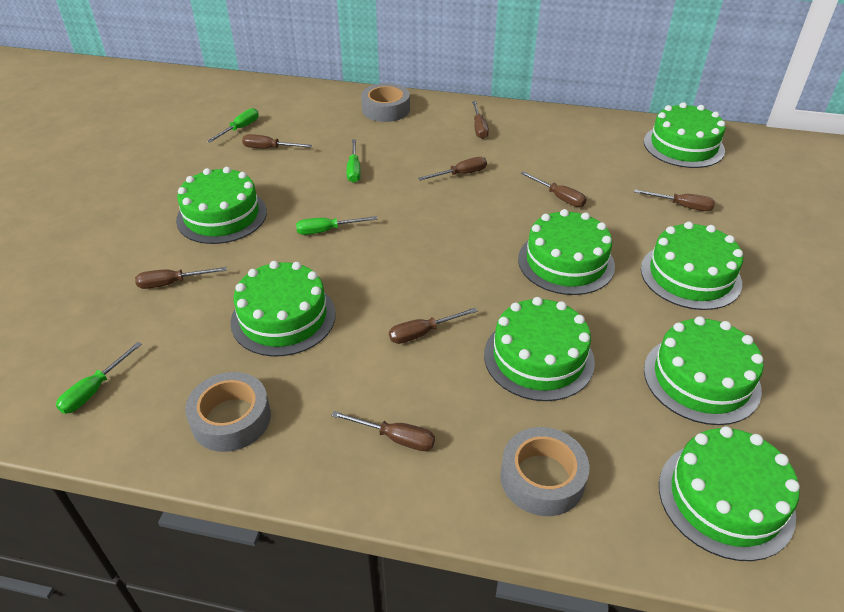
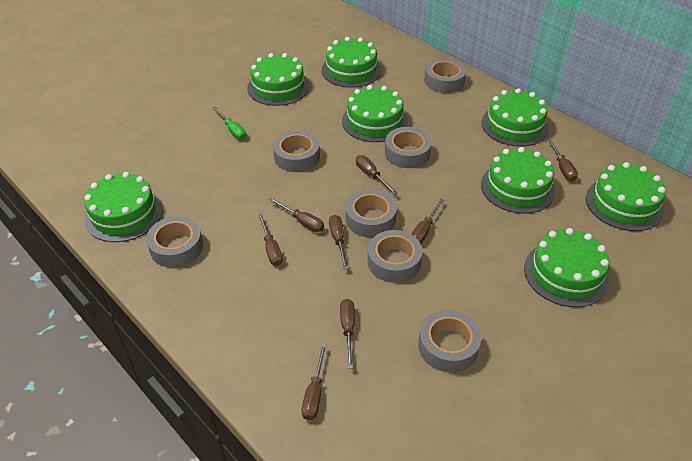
green screwdriver: 4 -> 1
grey tape: 3 -> 7

